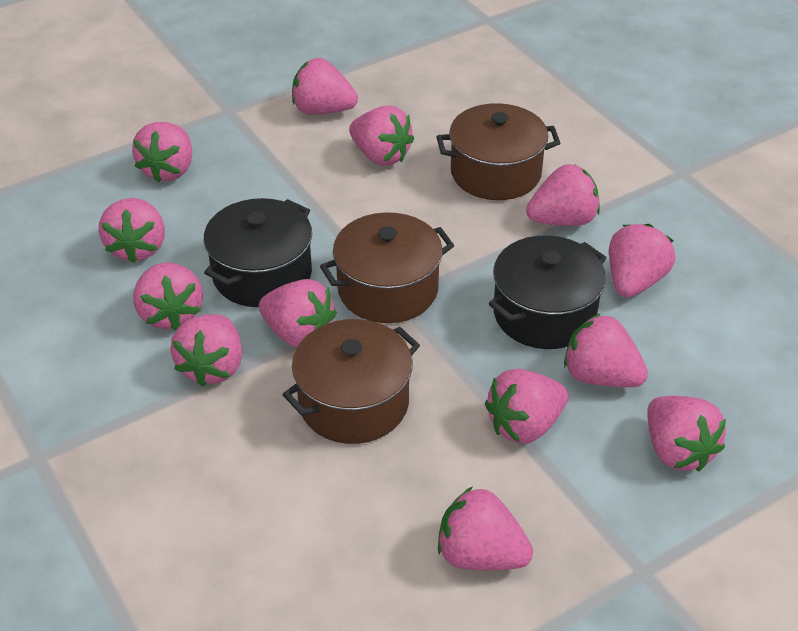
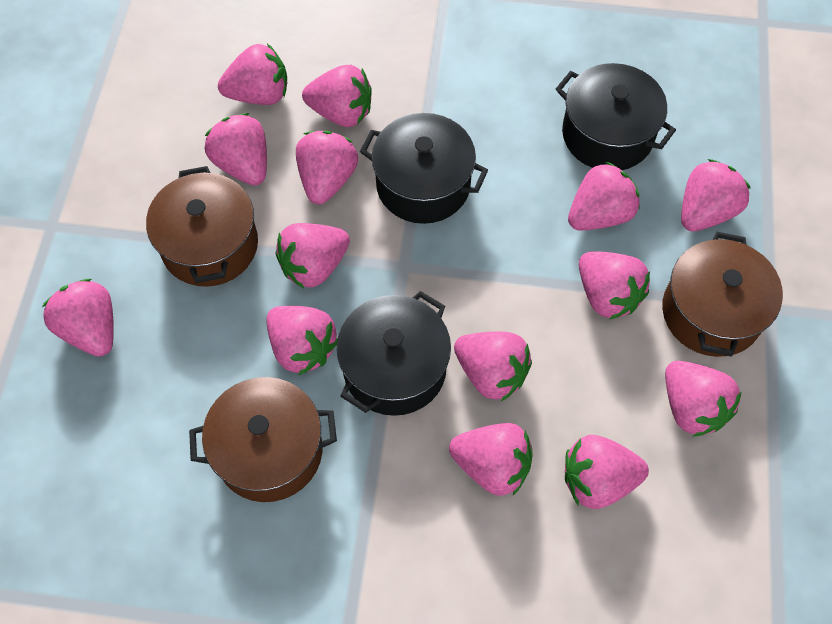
black pot: 2 -> 3
pink strawberry: 13 -> 14

